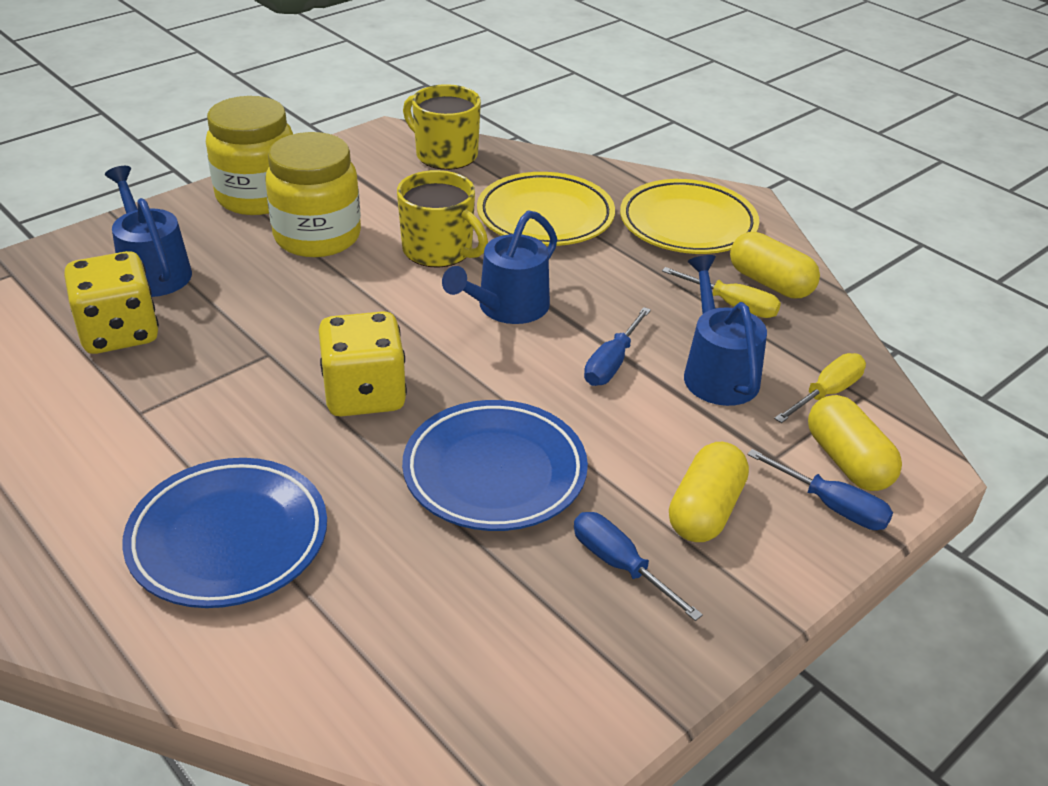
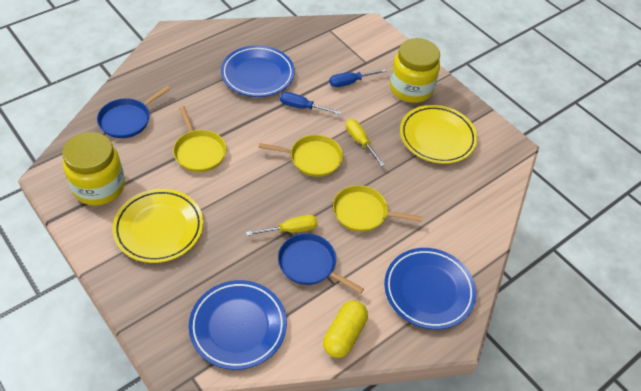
blue pan: 0 -> 2
blue plate: 2 -> 3
blue screwdriver: 3 -> 2
blue watering can: 3 -> 0
yellow capsule: 3 -> 1
yellow dice: 2 -> 0
yellow mug: 2 -> 0
yellow pan: 0 -> 3

